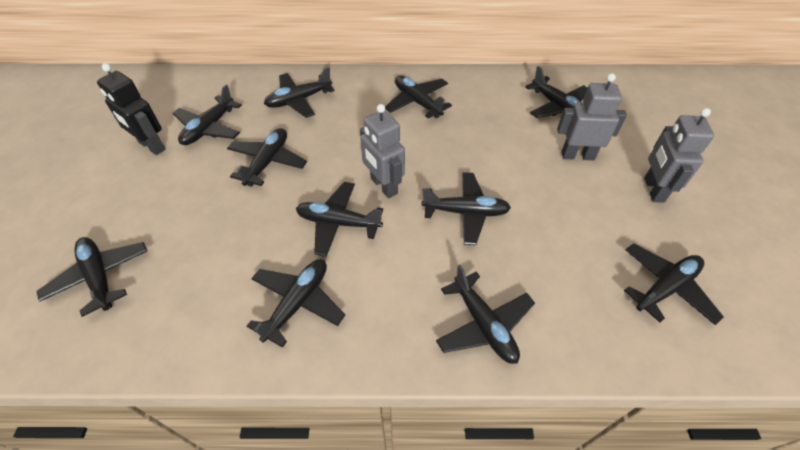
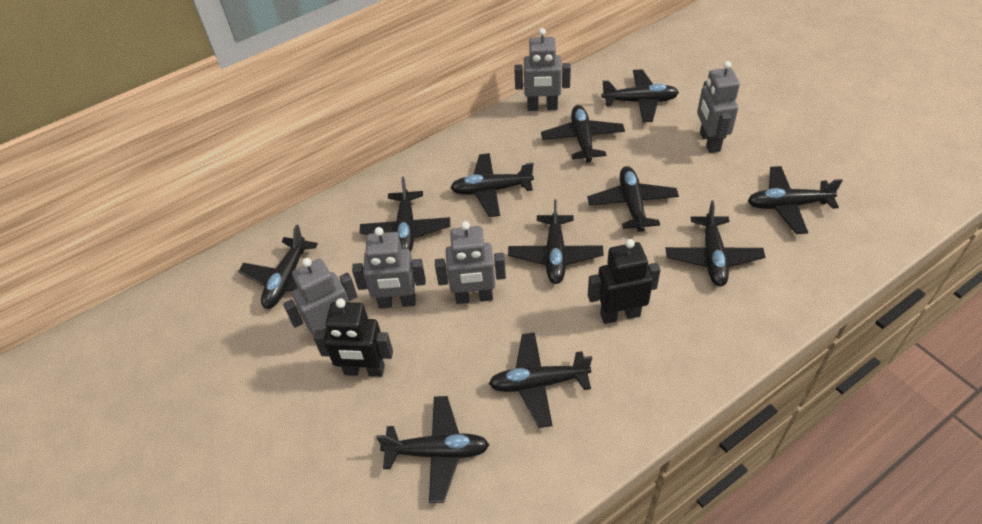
black robot: 1 -> 2
grey robot: 3 -> 5

